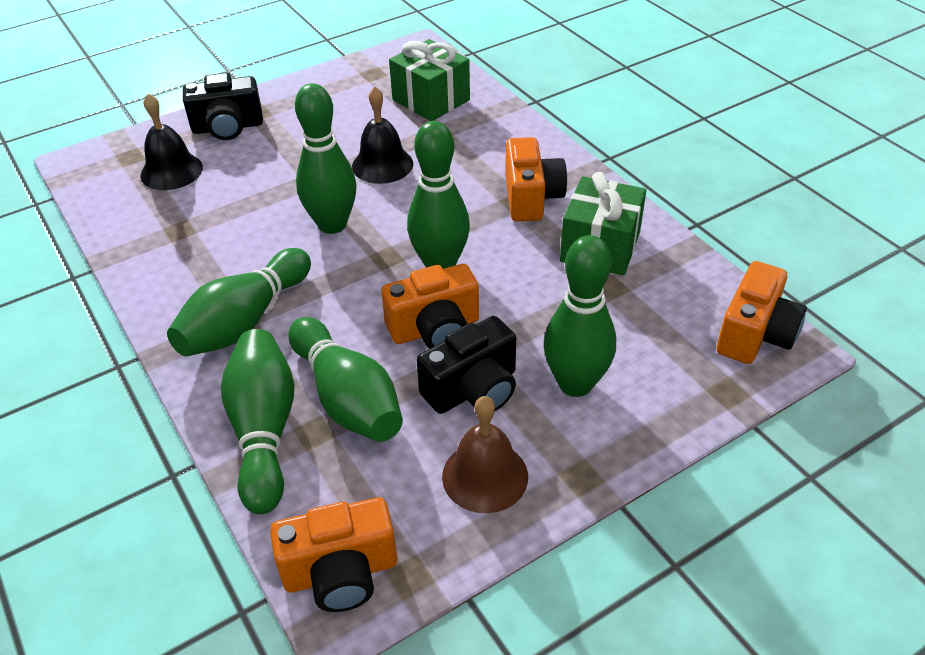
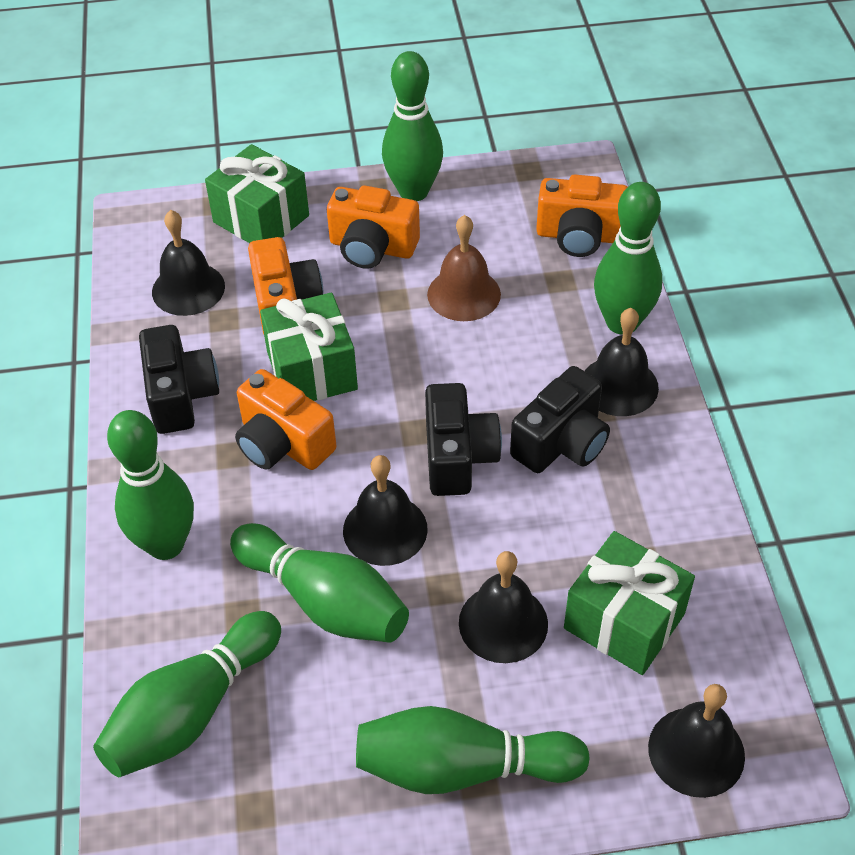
black bell: 2 -> 5
black camera: 2 -> 3
green gift: 2 -> 3

